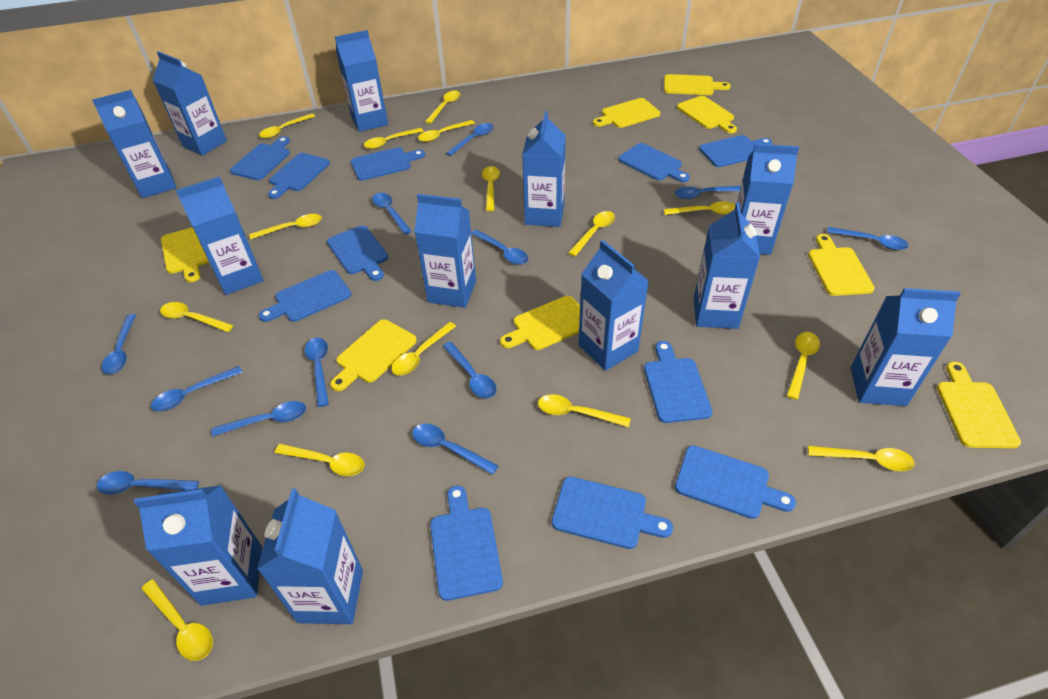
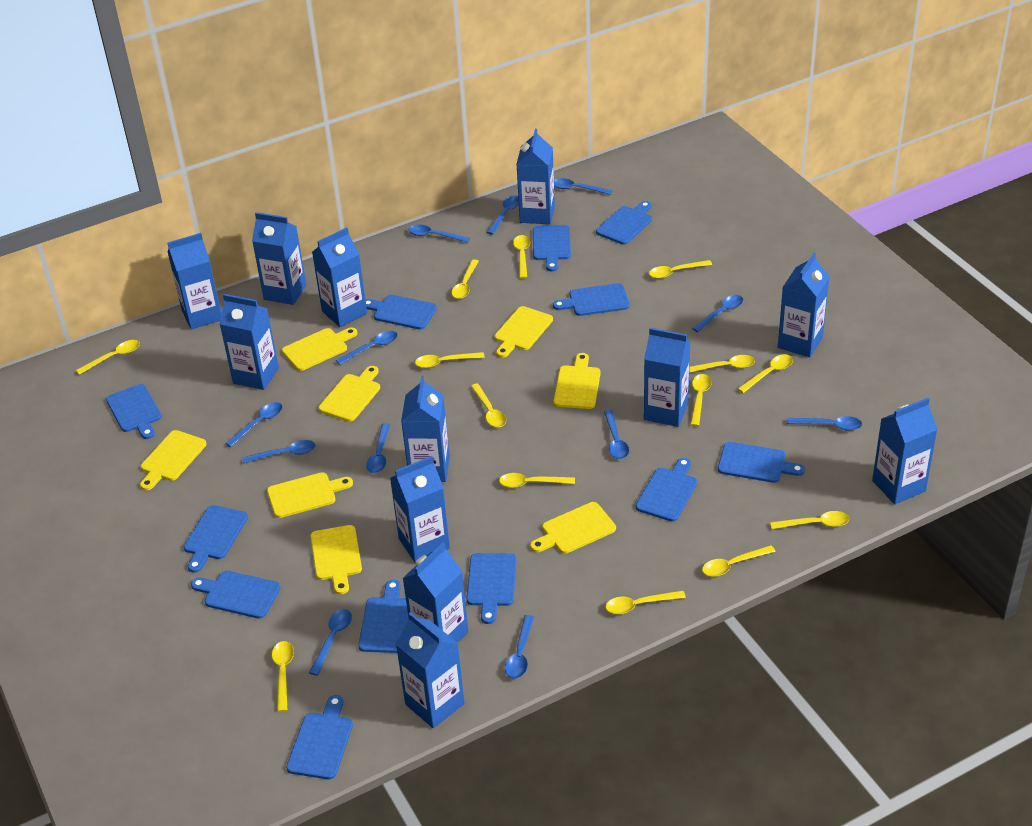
blue cutting board: 11 -> 12
yellow spoon: 15 -> 14

